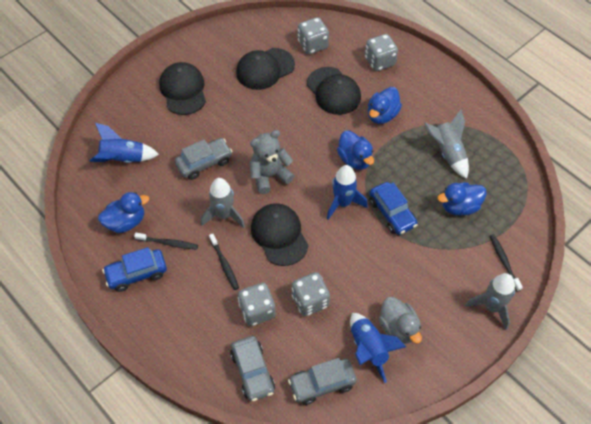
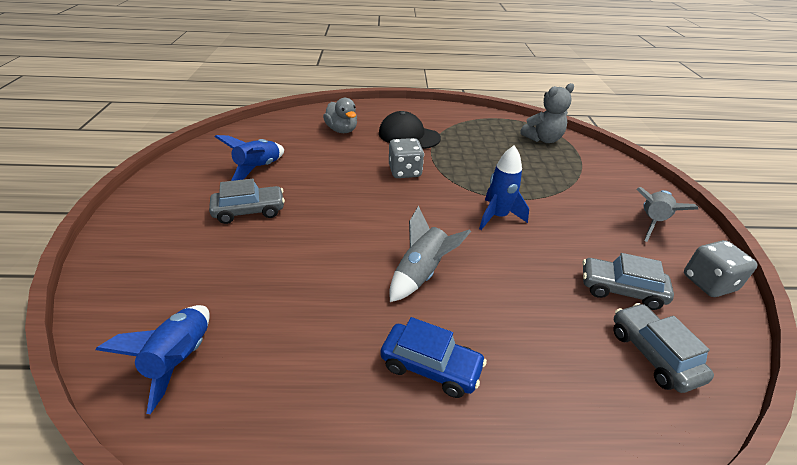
black cap: 4 -> 1
black toothbrush: 3 -> 0
blue car: 2 -> 1
blue duck: 4 -> 0
grey dice: 4 -> 2
grey rocket: 3 -> 2

